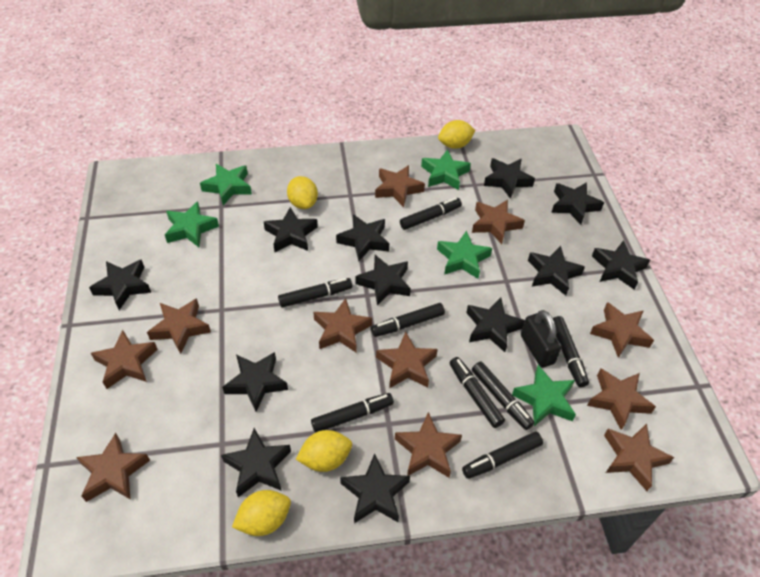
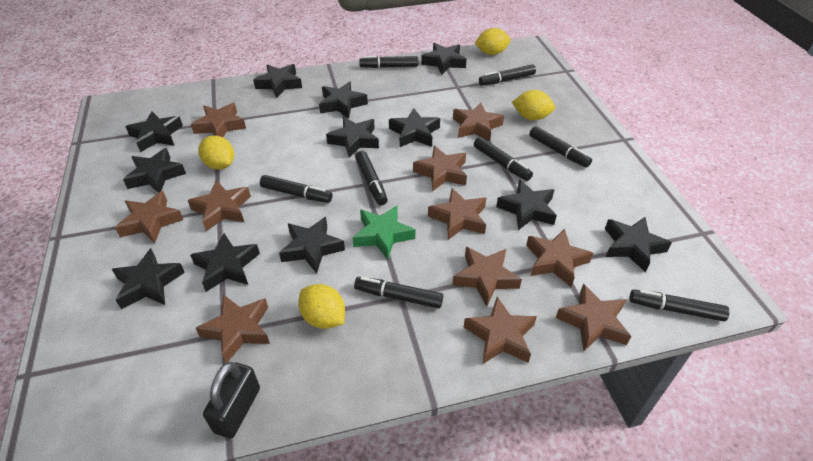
green star: 5 -> 1

